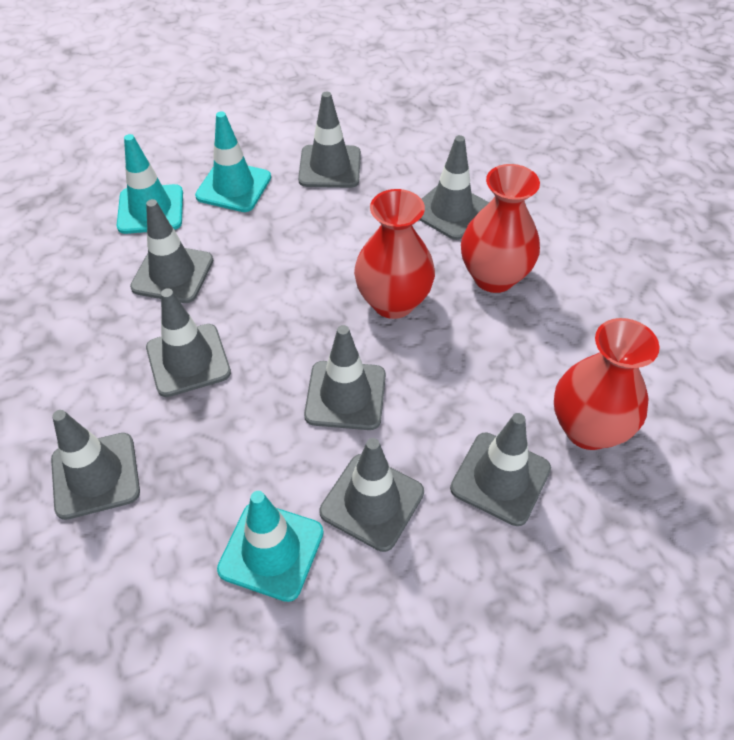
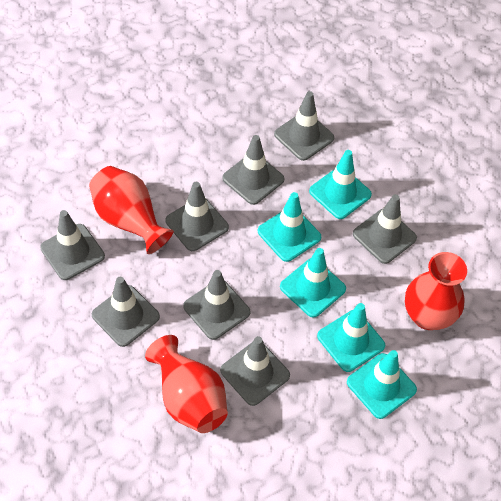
turquoise traffic cone: 3 -> 5

